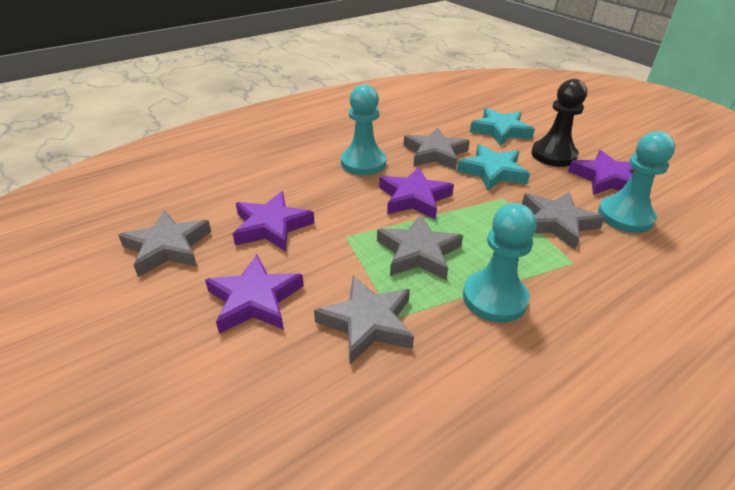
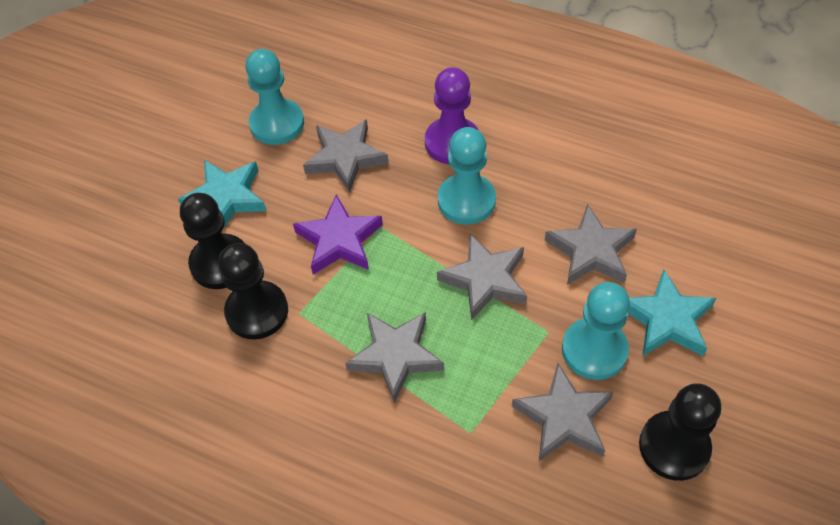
black pawn: 1 -> 3
purple pawn: 0 -> 1
purple star: 4 -> 1

